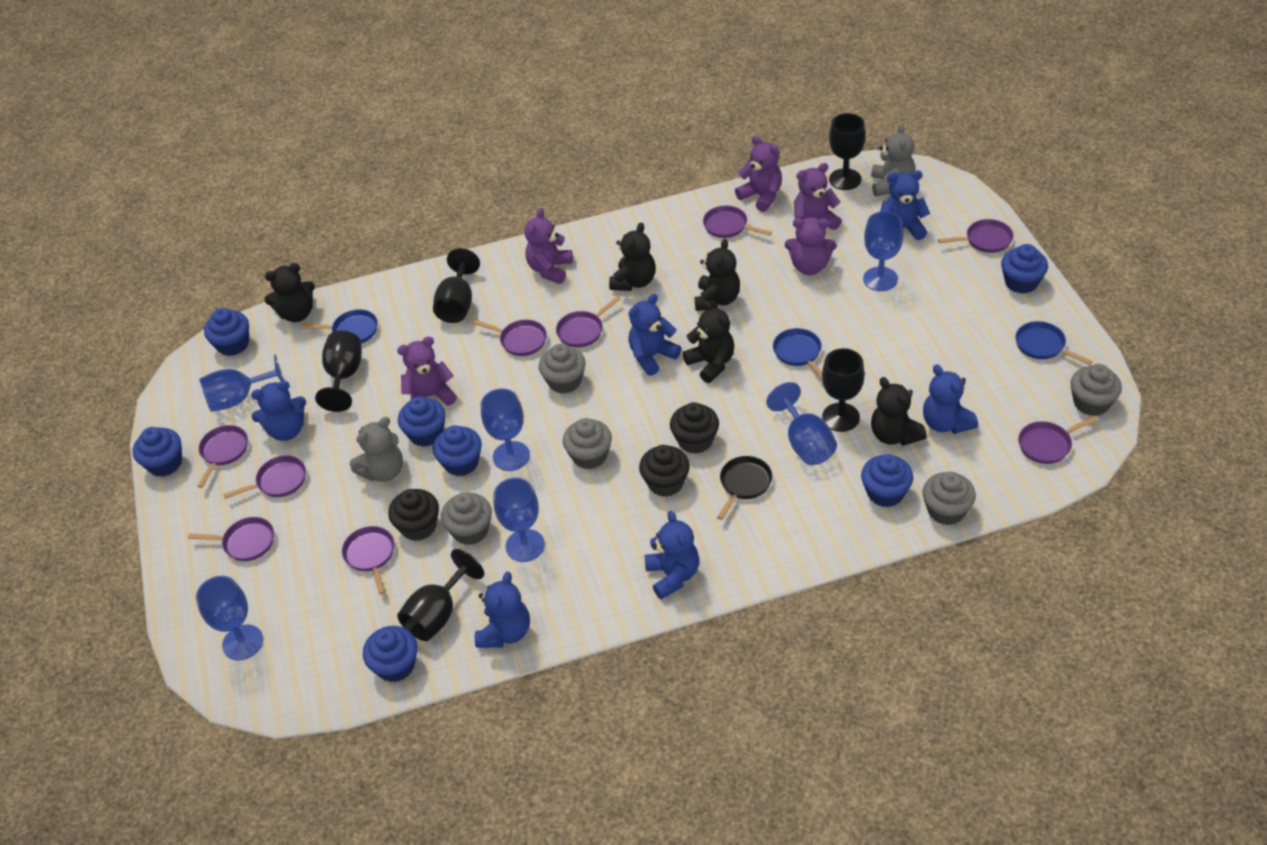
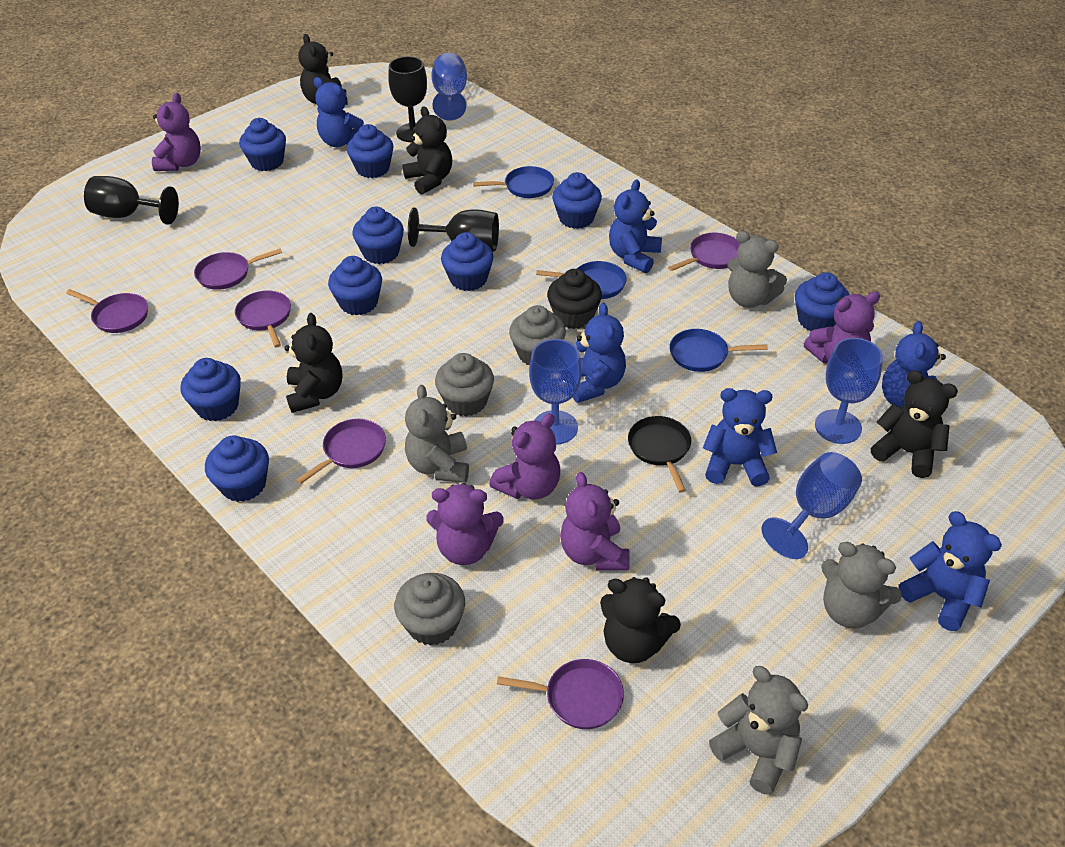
black cupcake: 3 -> 1
black goblet: 5 -> 3
blue cupcake: 7 -> 9
blue goblet: 6 -> 4
grey cupcake: 5 -> 3
grey teddy bear: 2 -> 4
purple pan: 9 -> 6

